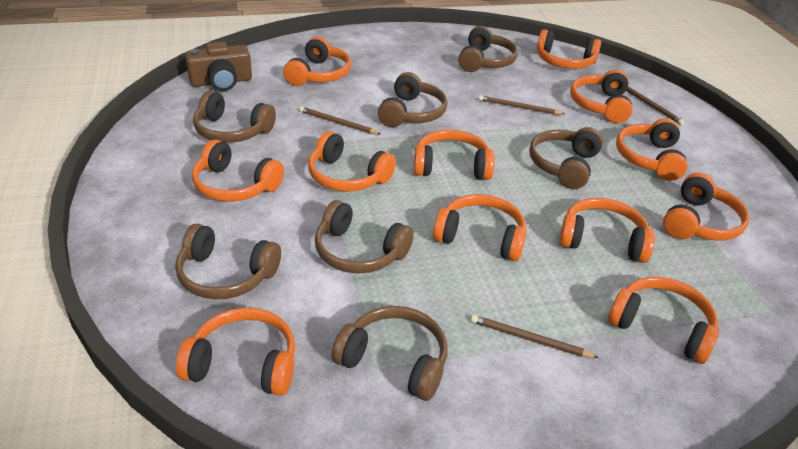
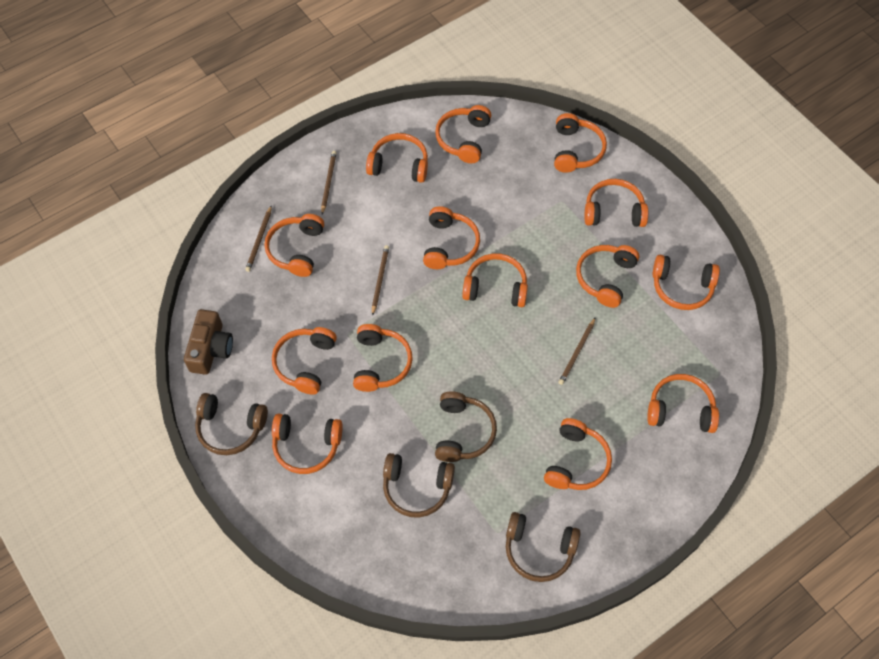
brown headphones: 7 -> 4
orange headphones: 12 -> 14

